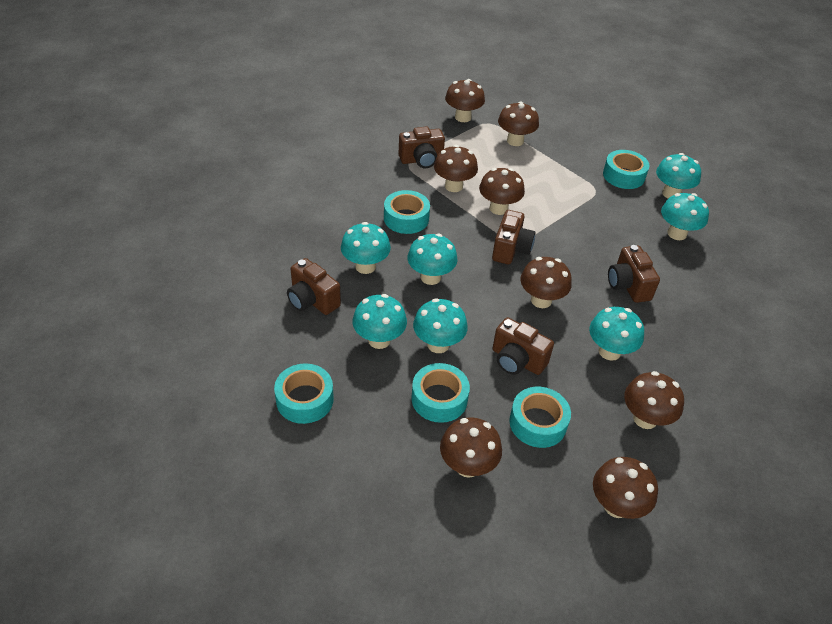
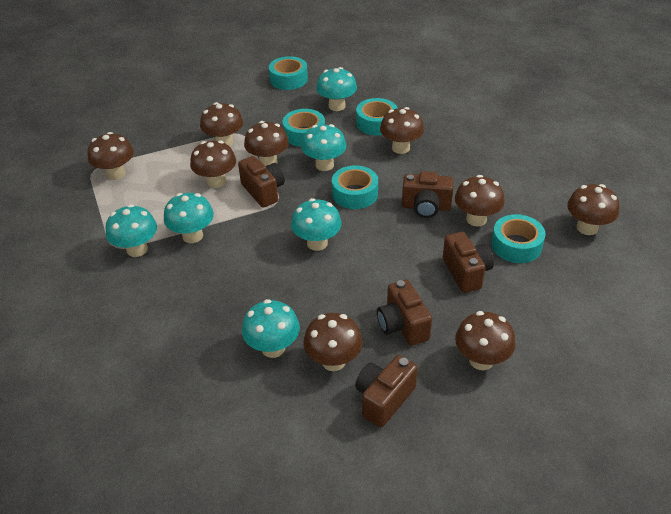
brown mushroom: 8 -> 9
turquoise mushroom: 7 -> 6

